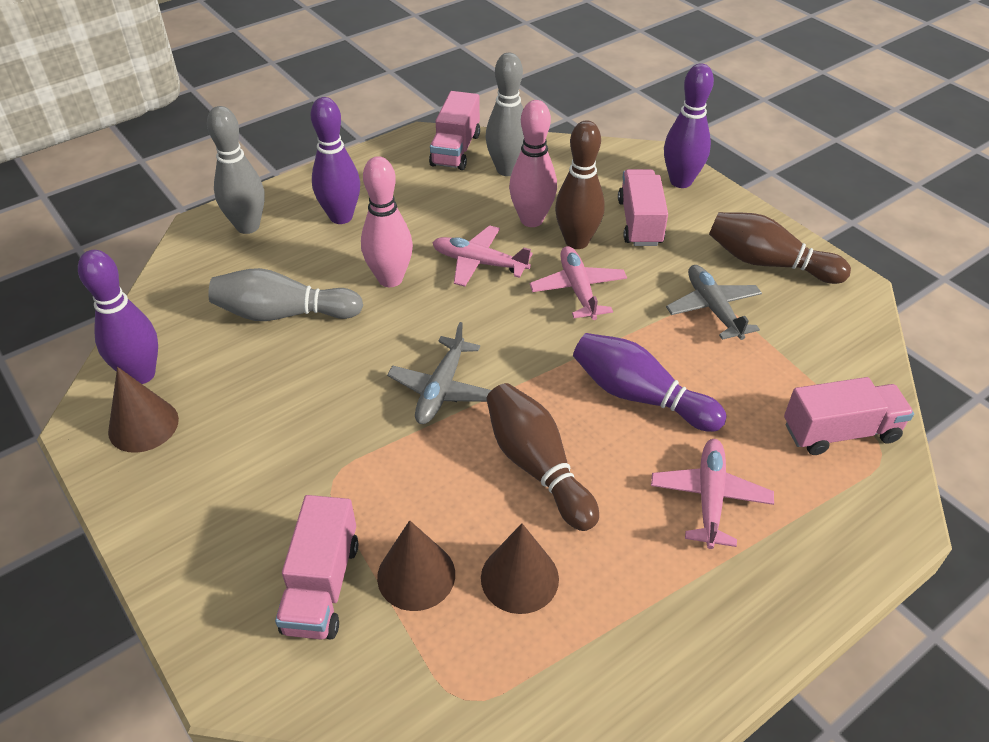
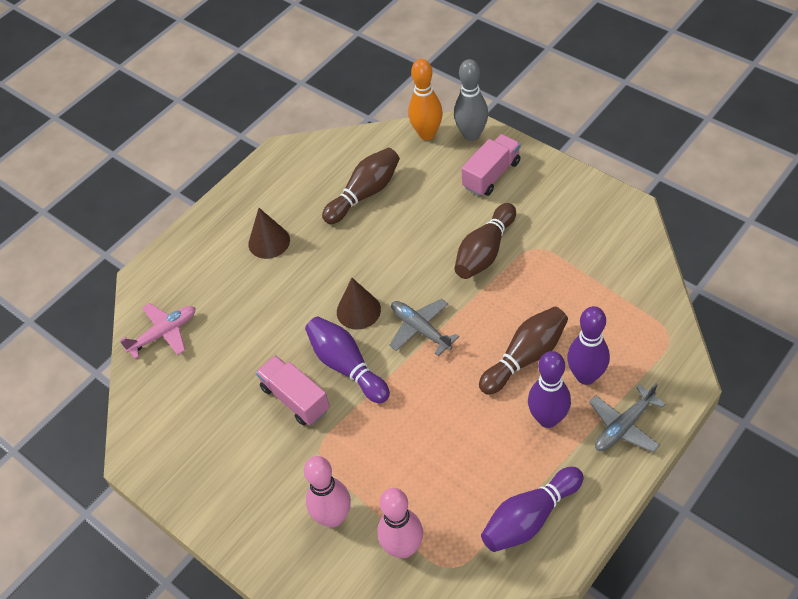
brown cone: 3 -> 2
grey bowling pin: 3 -> 1
orange bowling pin: 0 -> 1
pink plane: 3 -> 1
pink truck: 4 -> 2

